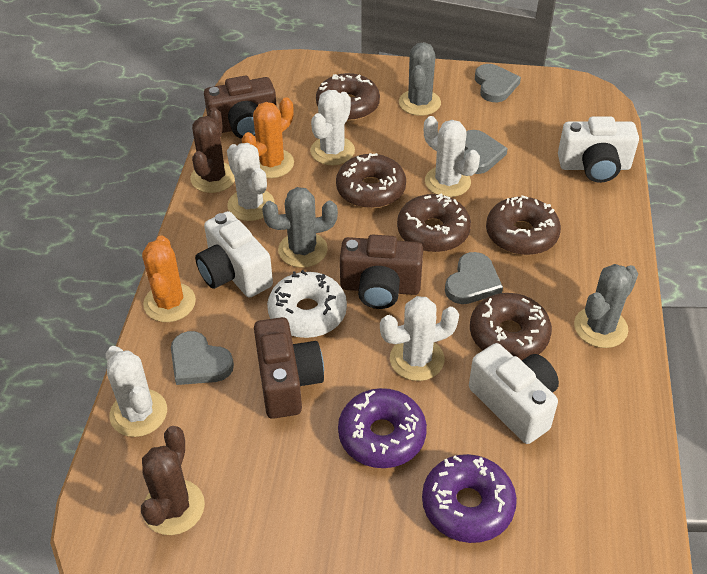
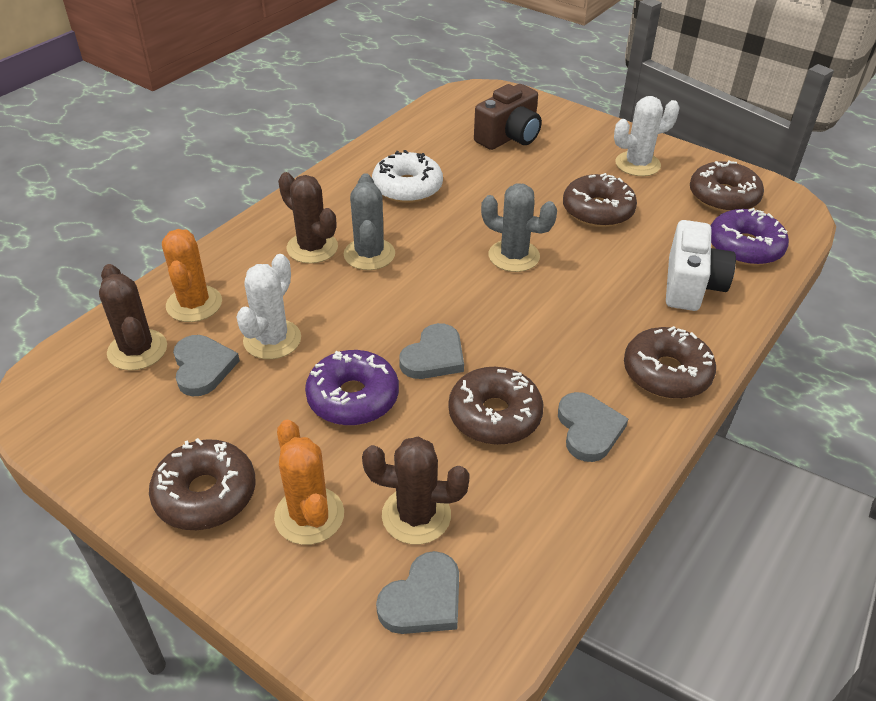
brown cactus: 2 -> 3
brown camera: 3 -> 1
grey cactus: 3 -> 2
white cactus: 5 -> 2
white camera: 3 -> 1

